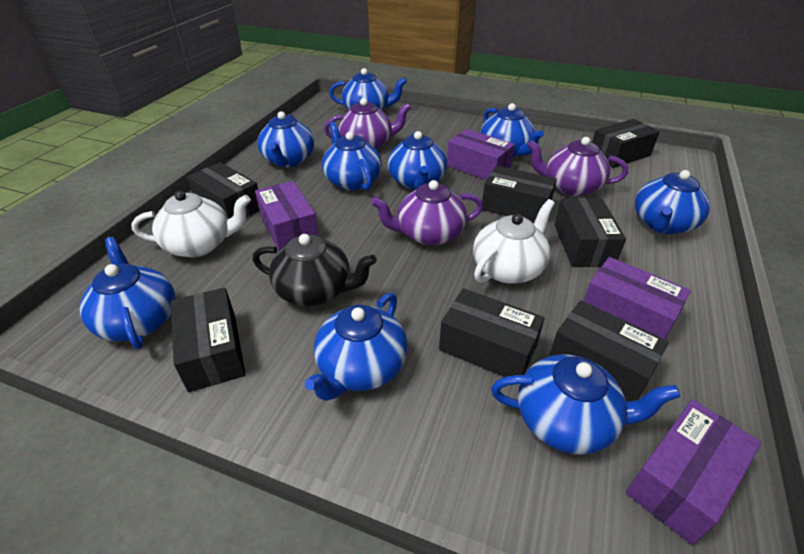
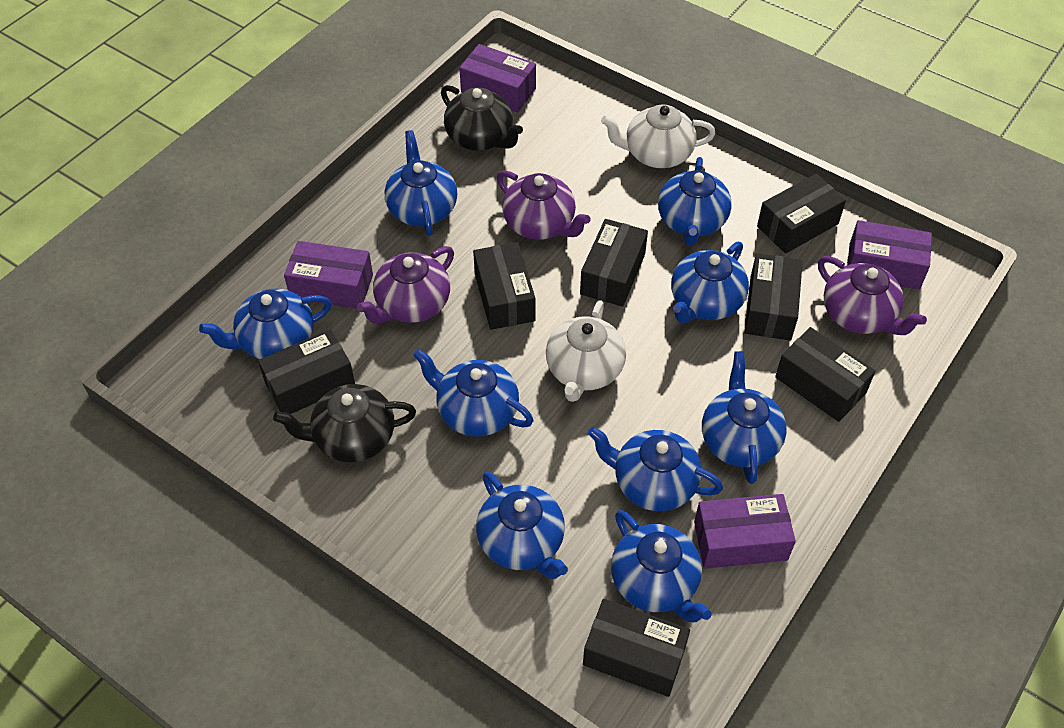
black teapot: 1 -> 2

